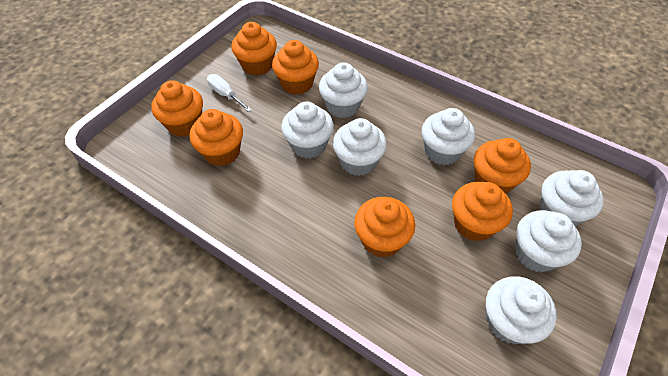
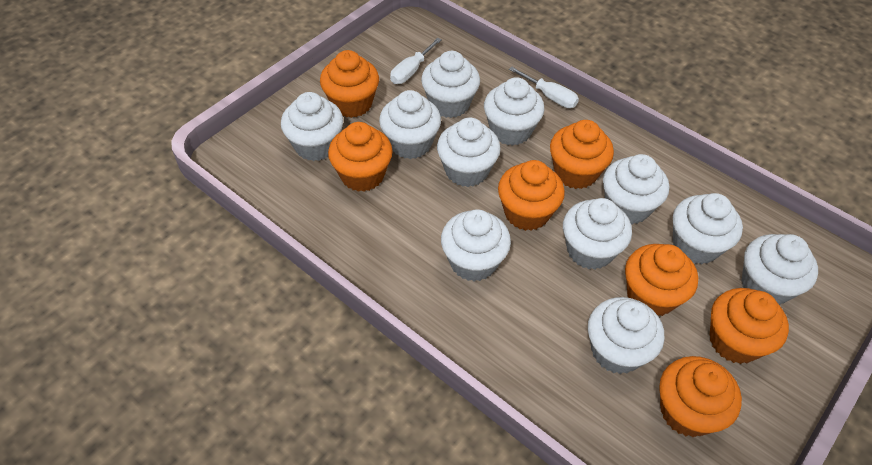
white cupcake: 7 -> 11
white screwdriver: 1 -> 2

